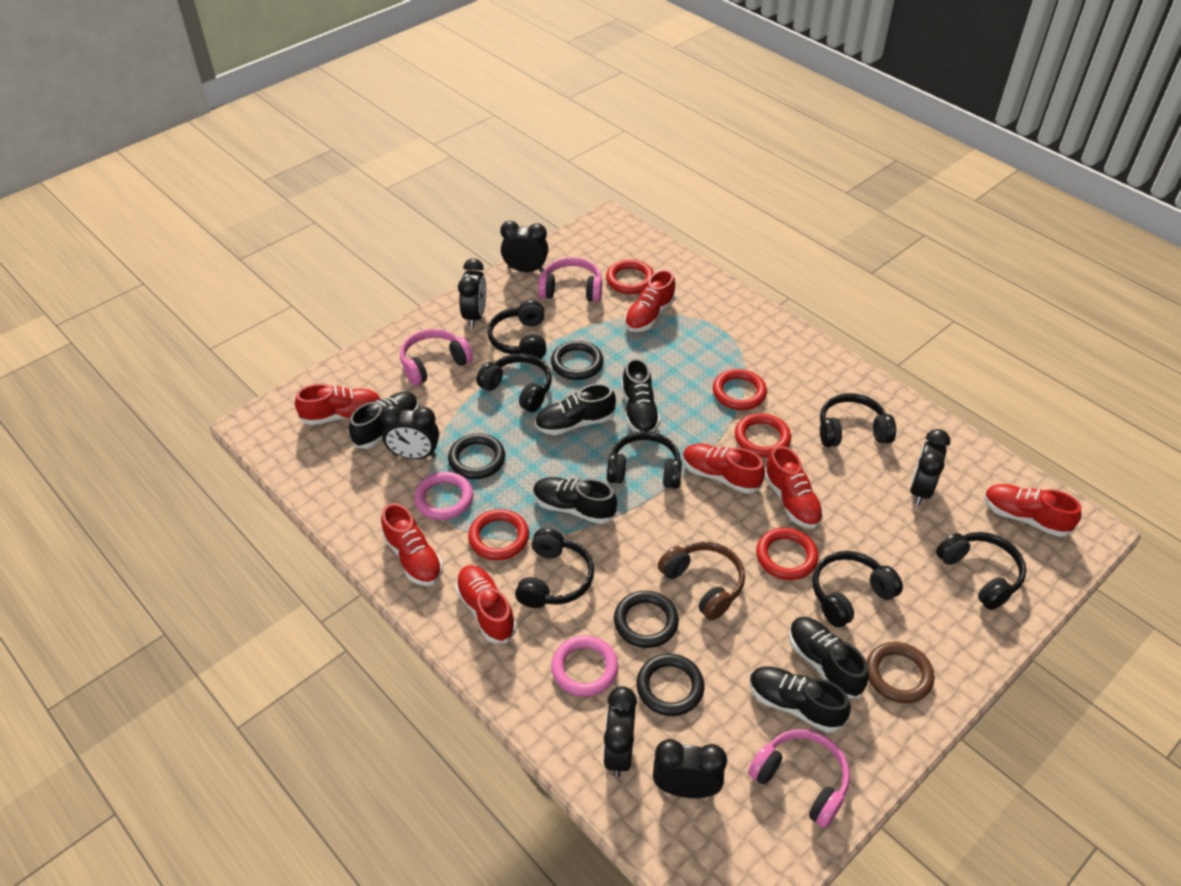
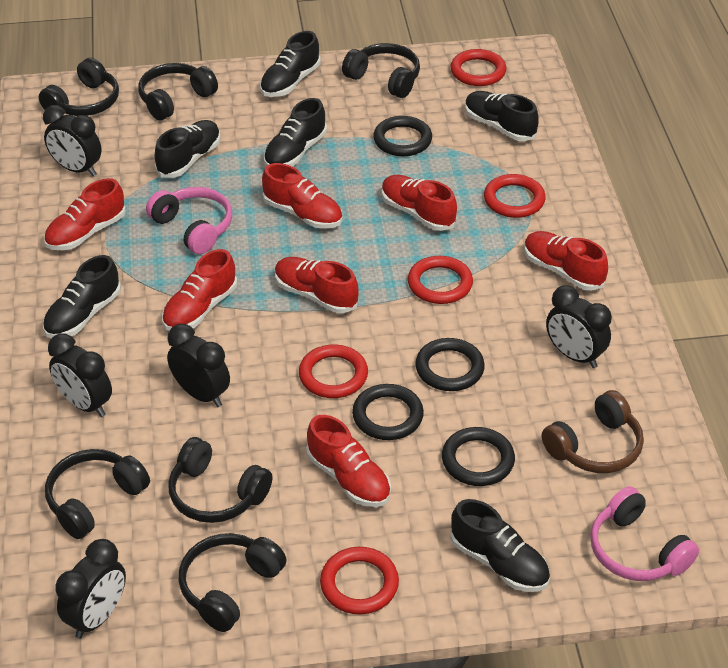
black clock: 6 -> 5
black headphones: 7 -> 6
brown ring: 1 -> 0
pink headphones: 3 -> 2
pink ring: 2 -> 0

